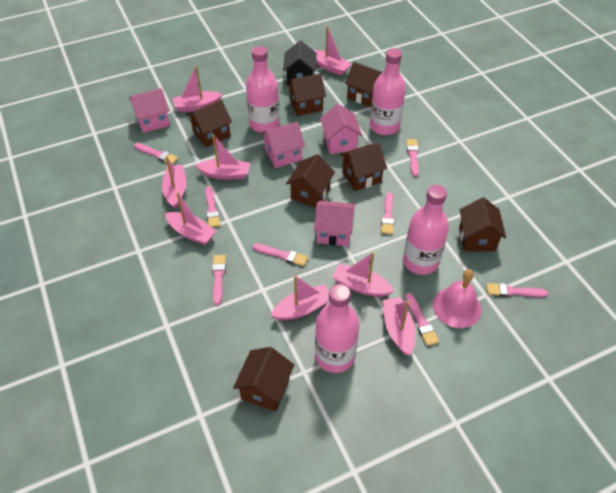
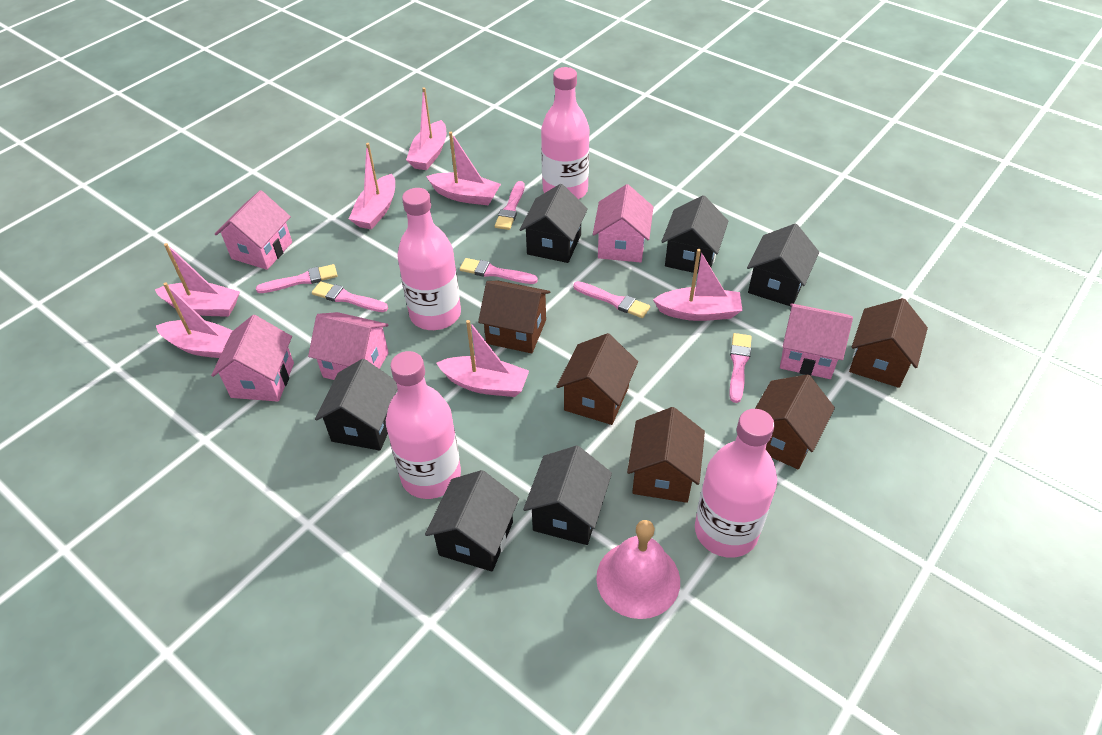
black house: 1 -> 6
brown house: 7 -> 5
pink boat: 8 -> 7
pink brush: 8 -> 6
pink house: 4 -> 5

